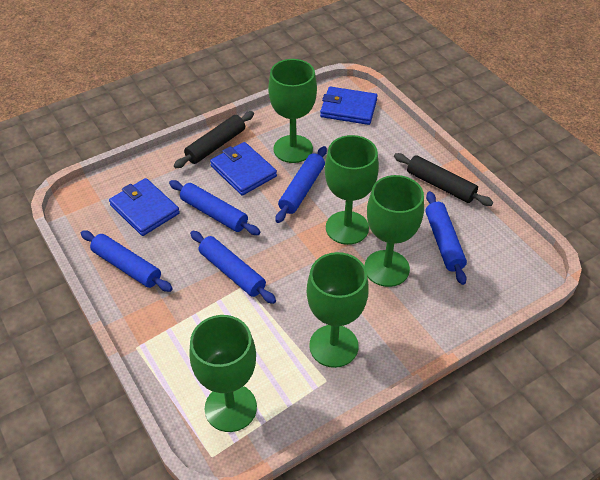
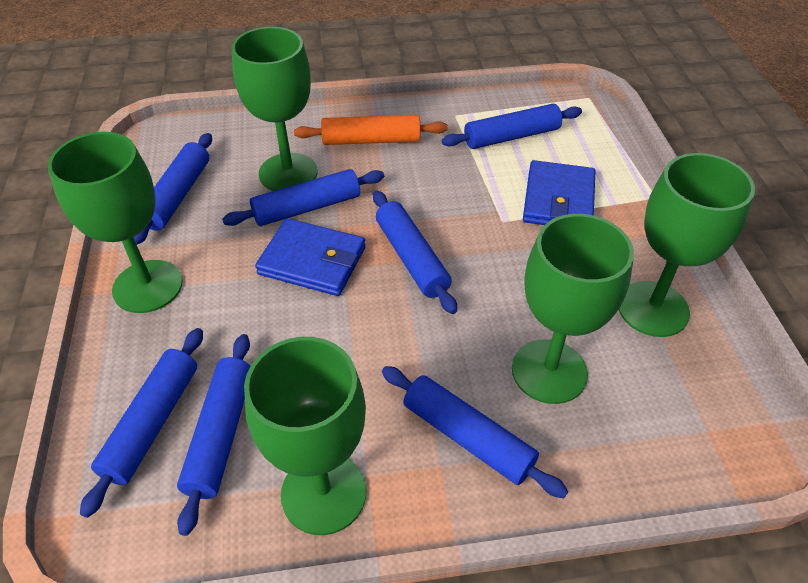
black rolling pin: 2 -> 0
blue rolling pin: 5 -> 7
blue wallet: 3 -> 2
orange rolling pin: 0 -> 1

